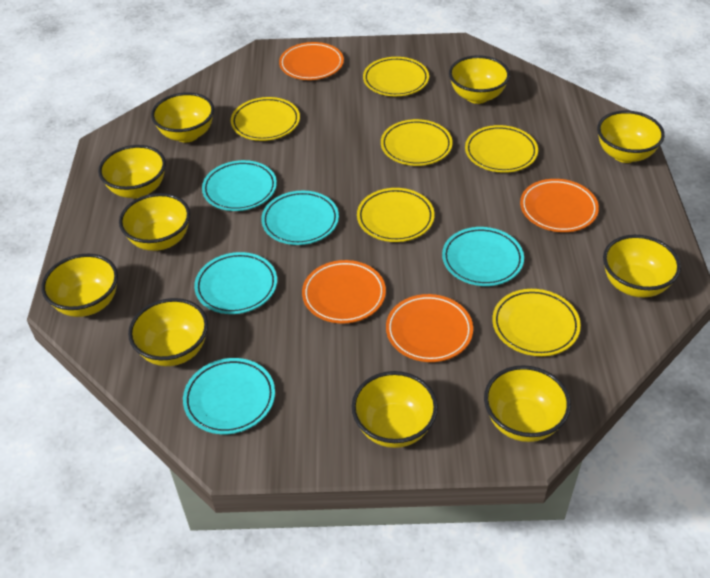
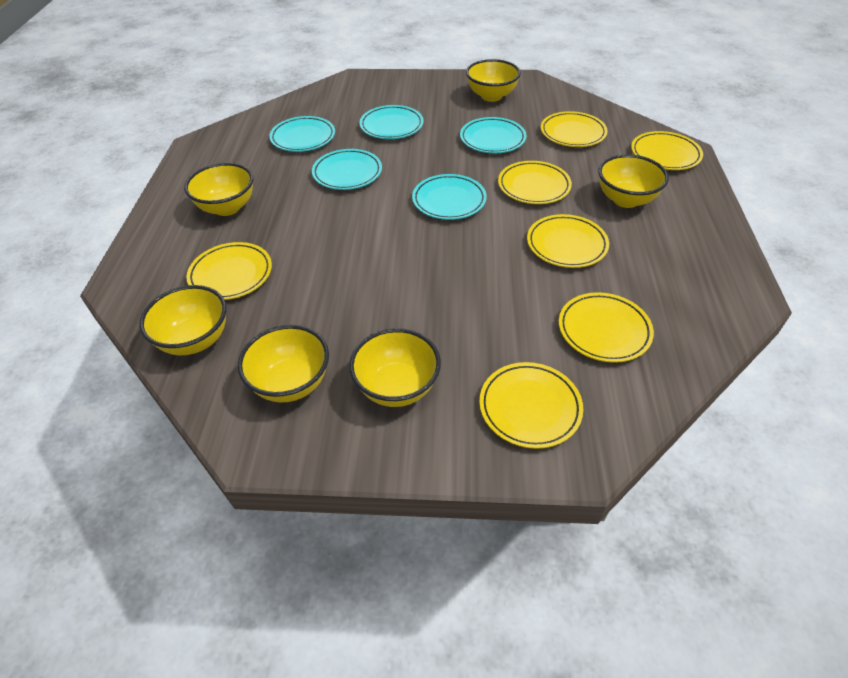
orange plate: 4 -> 0
yellow bowl: 10 -> 6
yellow plate: 6 -> 7

